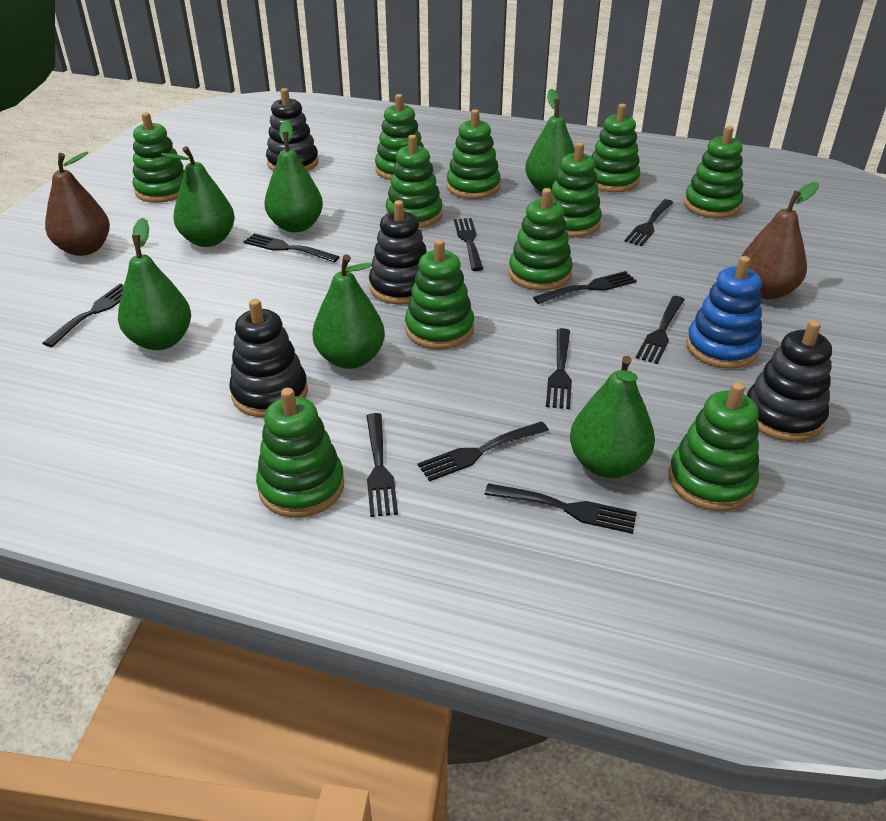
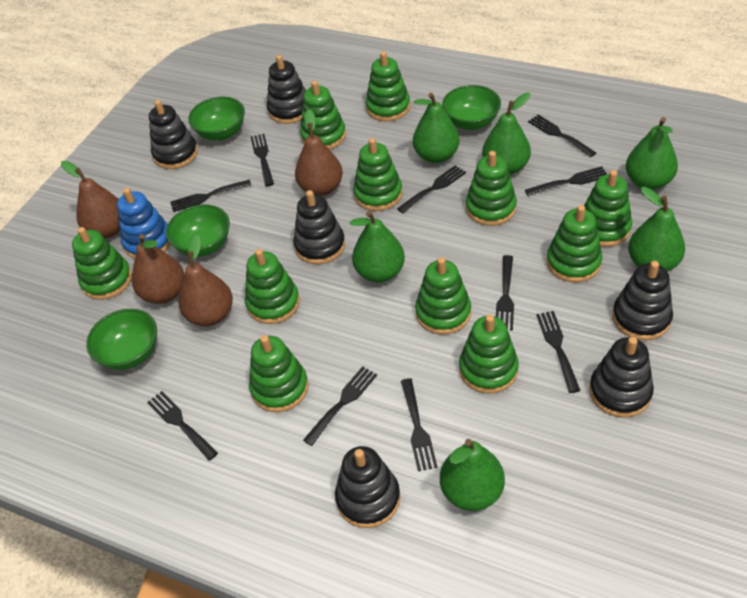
black stacking toy: 4 -> 6
brown pear: 2 -> 4
green bowl: 0 -> 4

